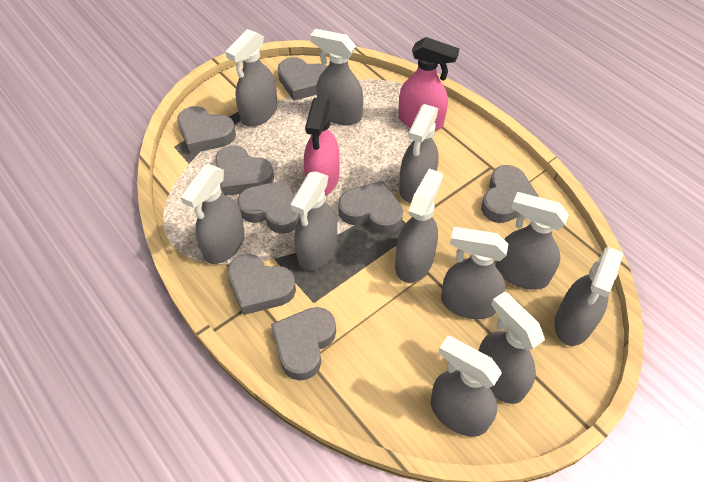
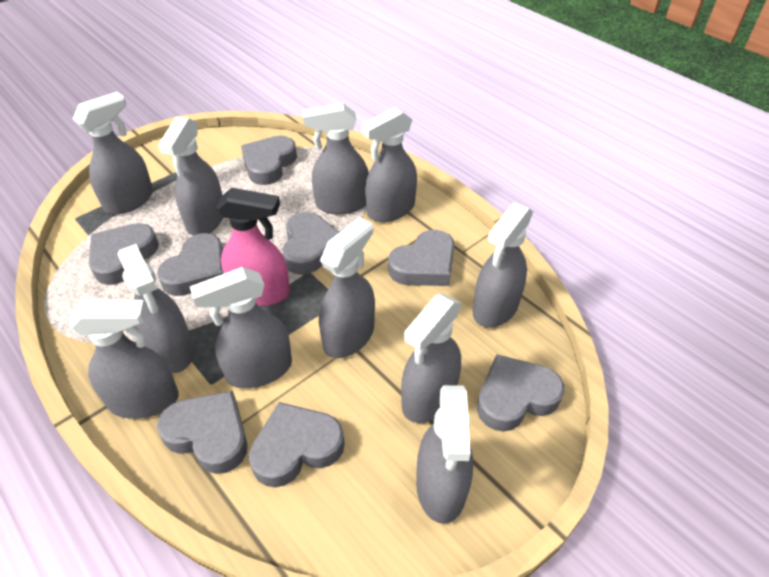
pink spray bottle: 2 -> 1

